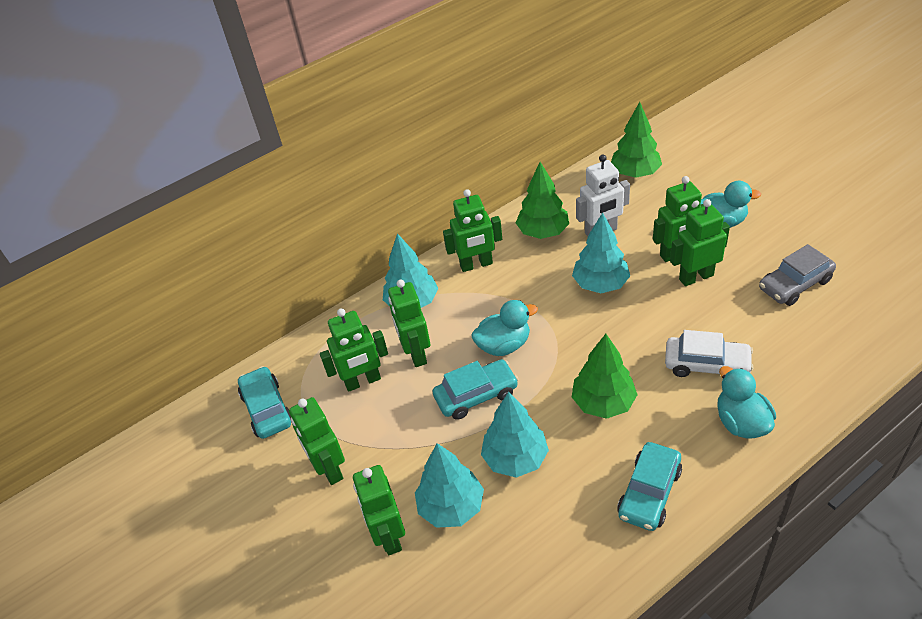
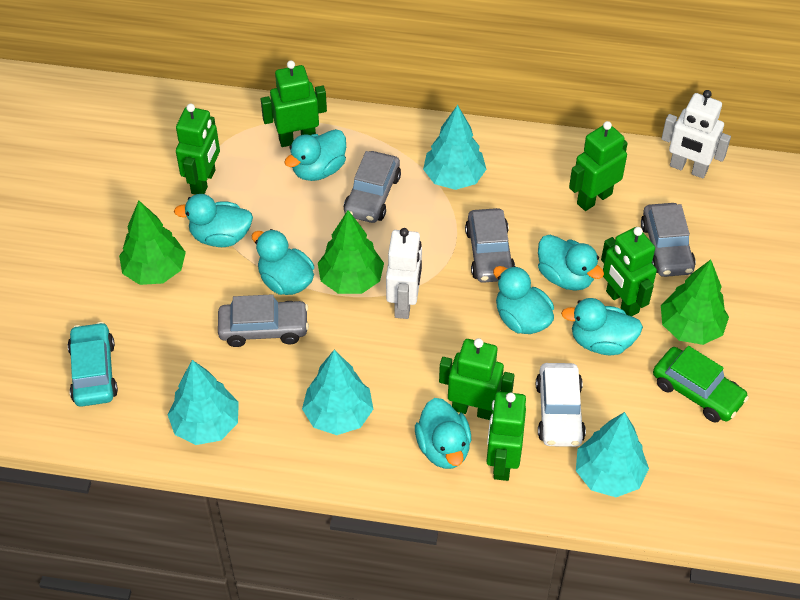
green car: 0 -> 1
green robot: 7 -> 6
grey car: 1 -> 4
turquoise car: 3 -> 1
turquoise duck: 3 -> 7
white robot: 1 -> 2

